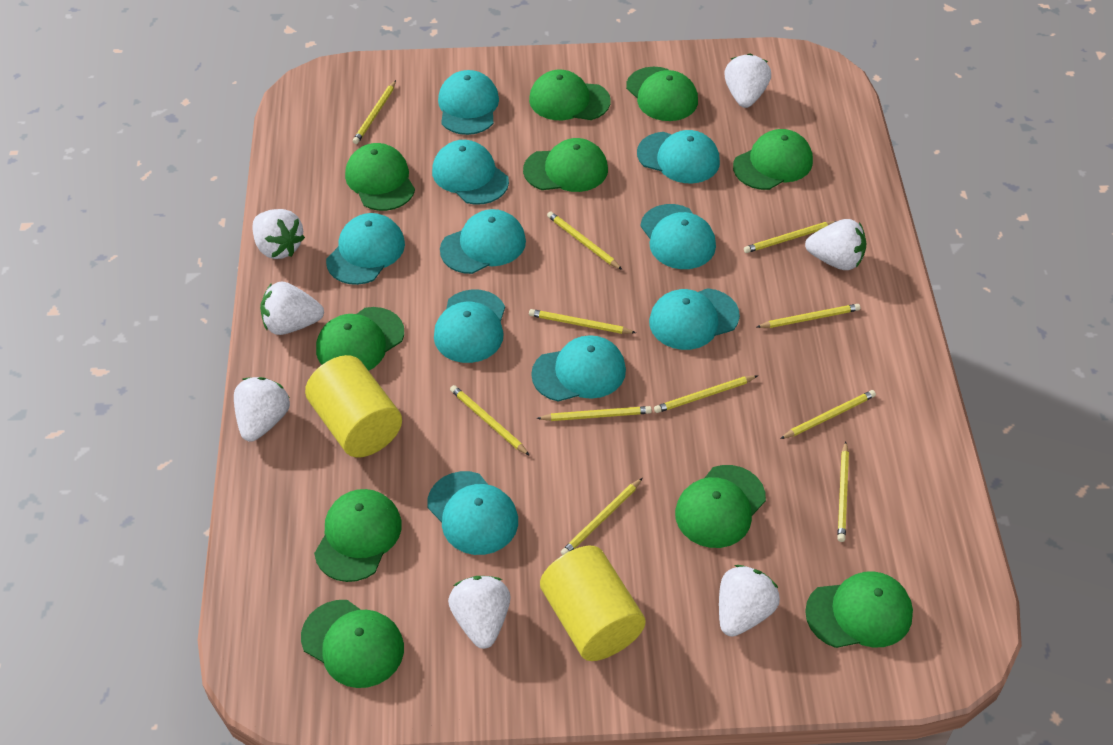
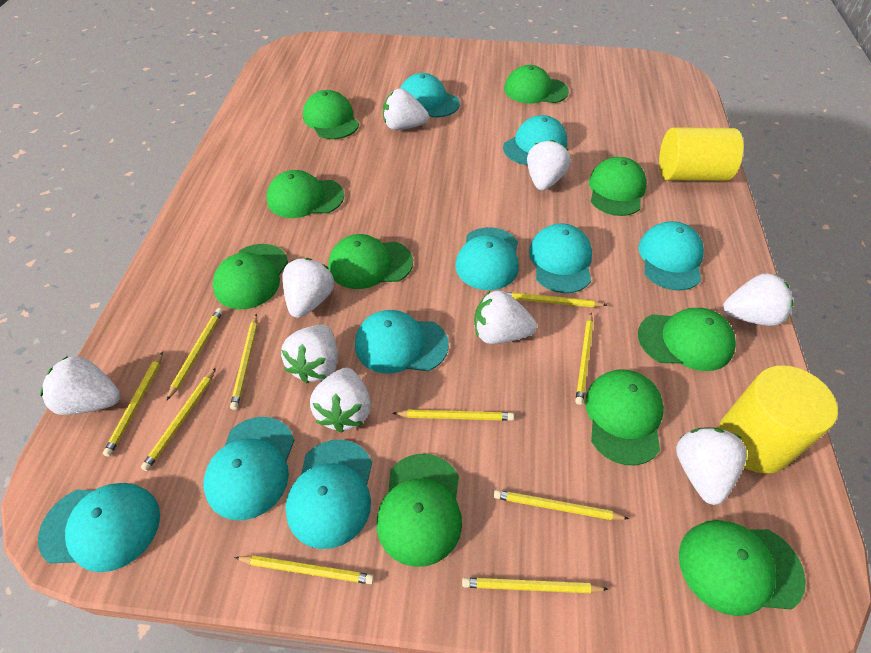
turquoise cap: 10 -> 9
white strawberry: 7 -> 9
yellow pencil: 11 -> 10

